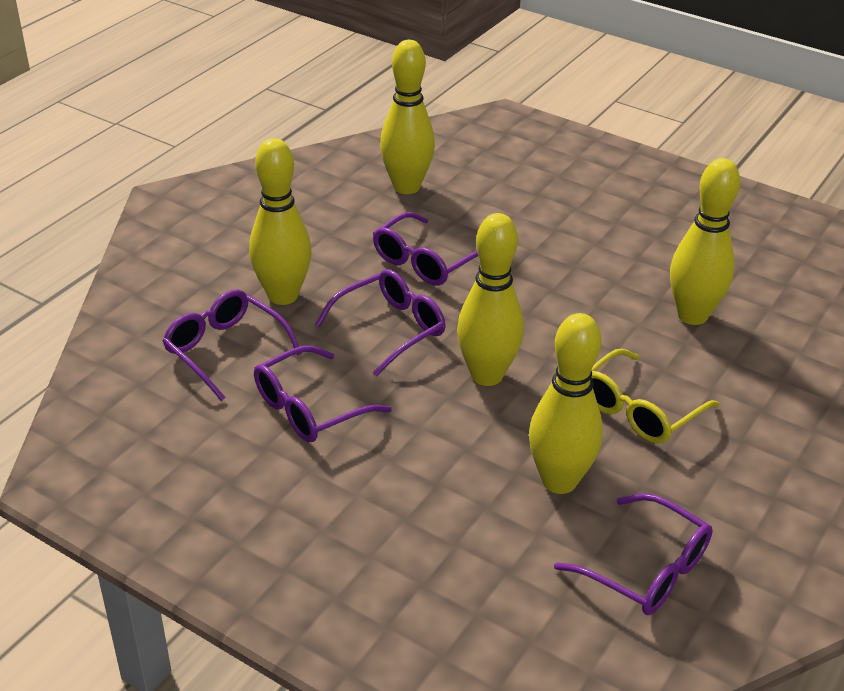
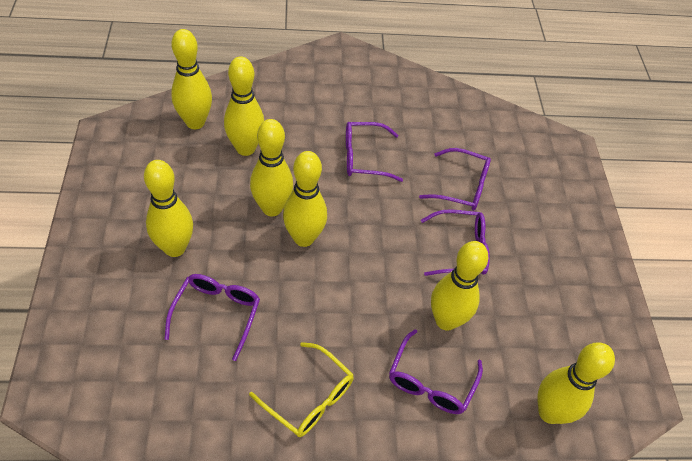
yellow bowling pin: 5 -> 7

